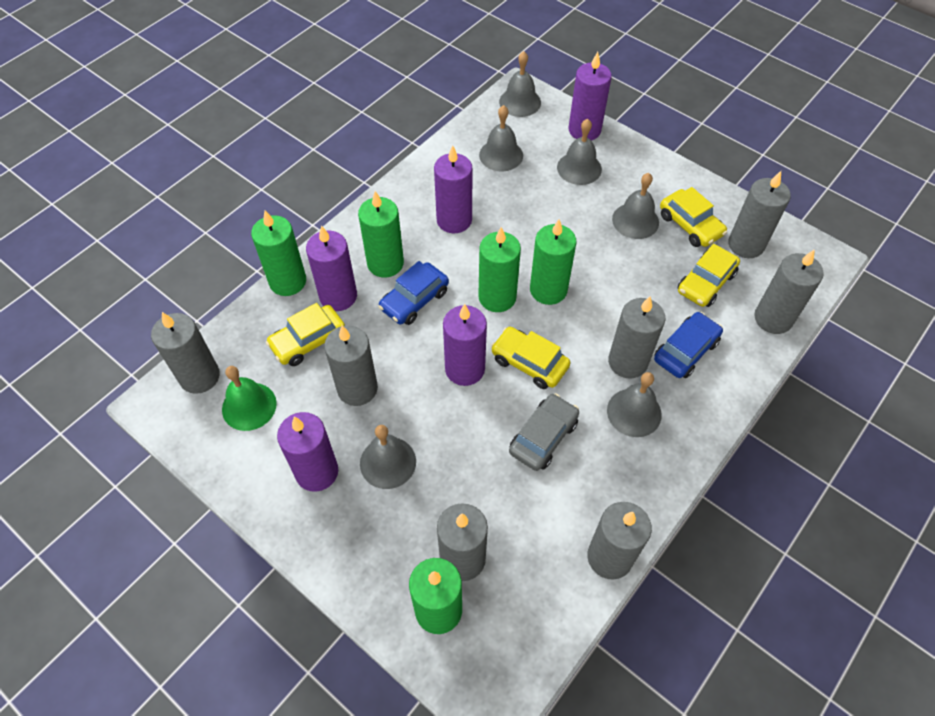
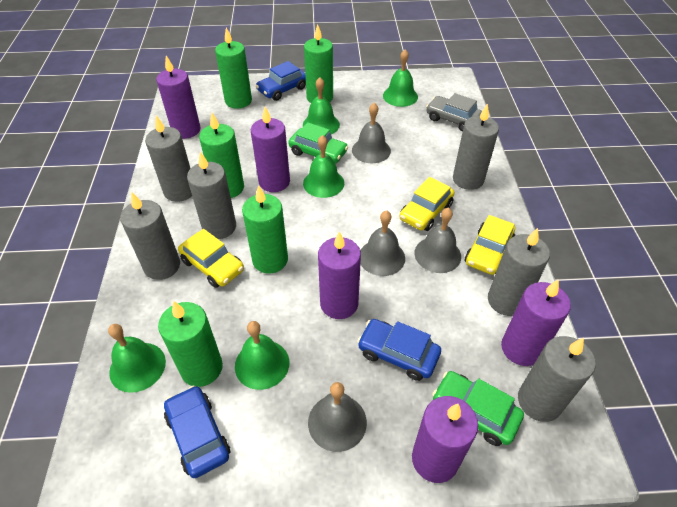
blue car: 2 -> 3
green bell: 1 -> 5
green car: 0 -> 2
grey bell: 6 -> 4
grey candle: 7 -> 6
yellow car: 4 -> 3

